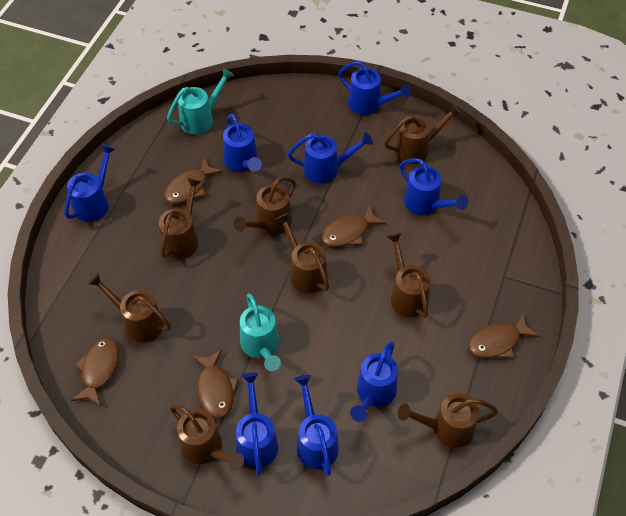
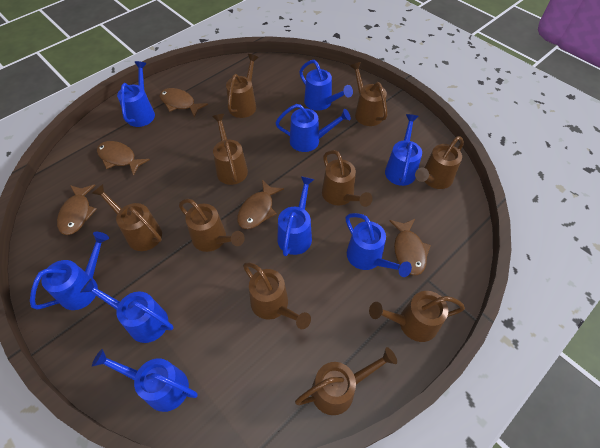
blue watering can: 8 -> 9
brown watering can: 8 -> 10
turquoise watering can: 2 -> 0

